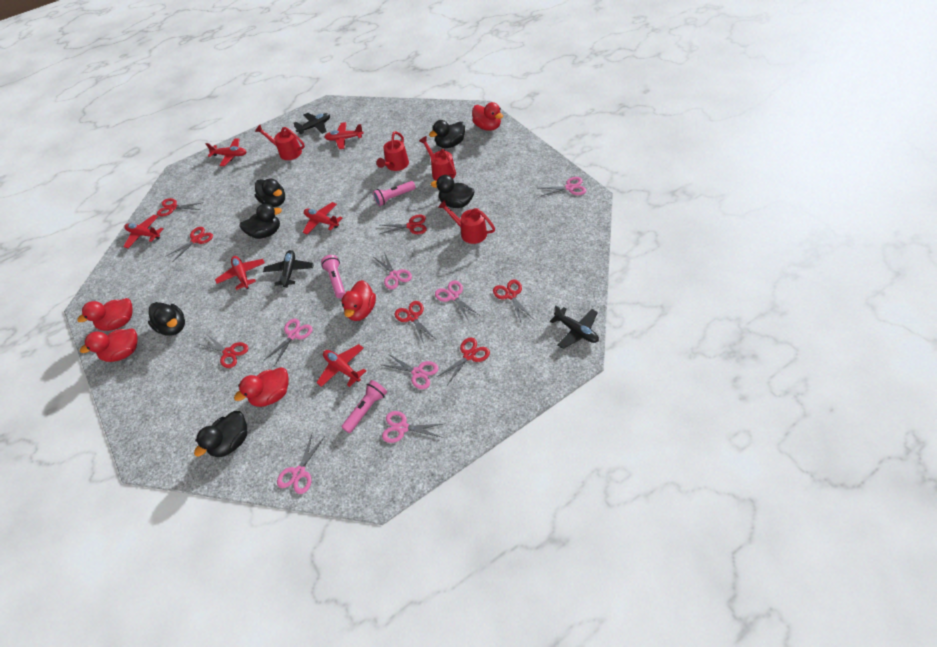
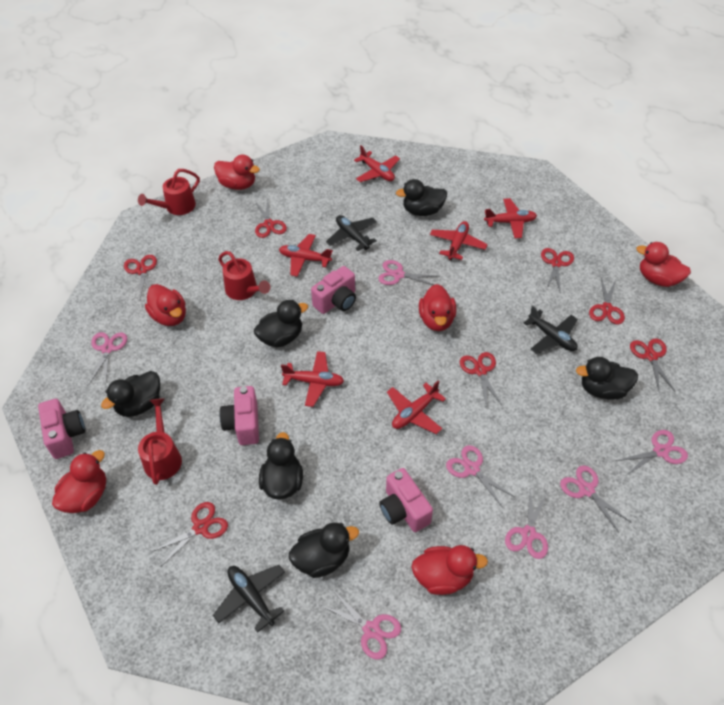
pink camera: 0 -> 4
pink flashlight: 3 -> 0
red duck: 5 -> 6
red watering can: 4 -> 3

